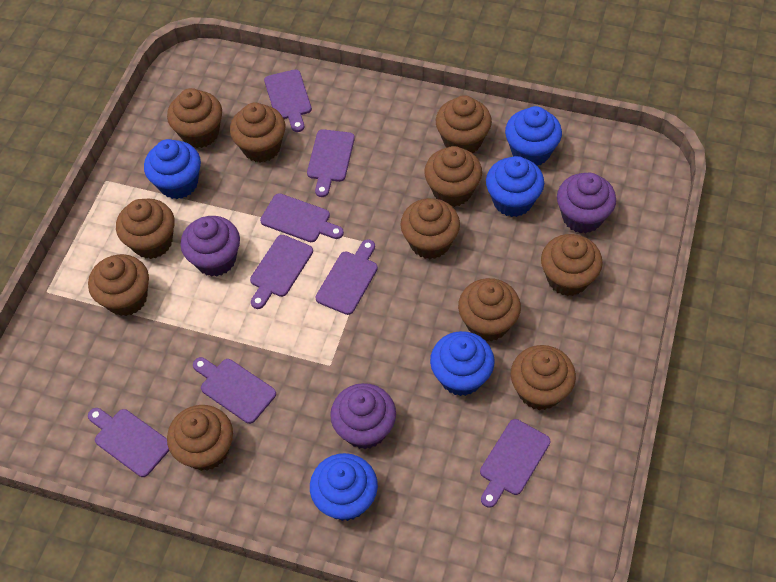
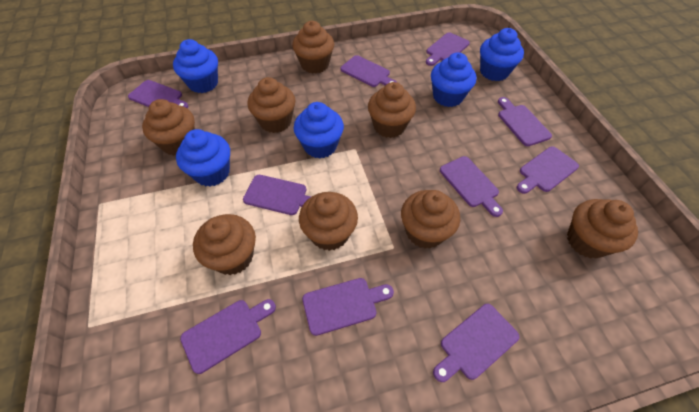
brown cupcake: 11 -> 8
purple cupcake: 3 -> 0
purple cutting board: 8 -> 10

